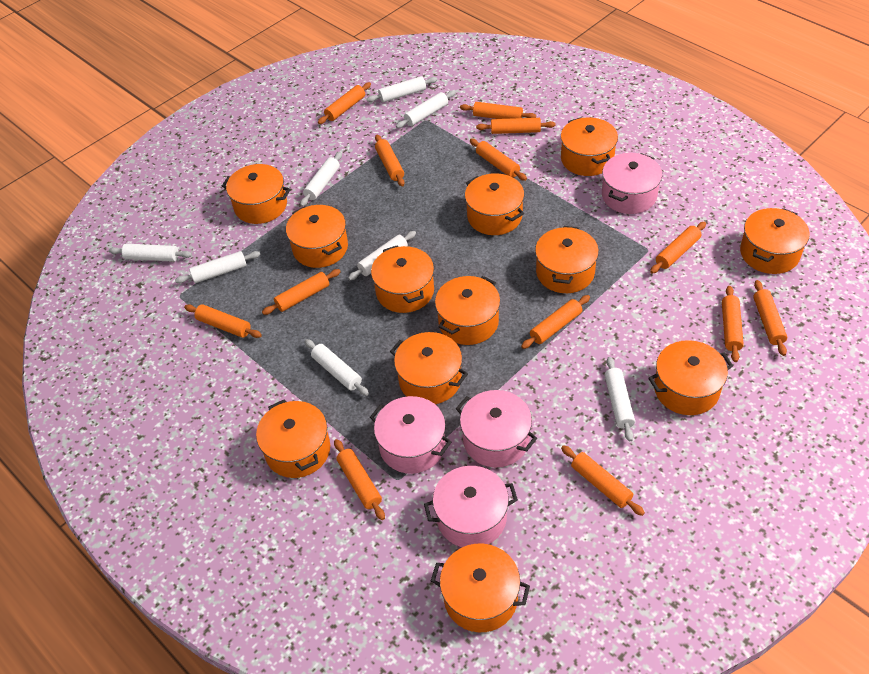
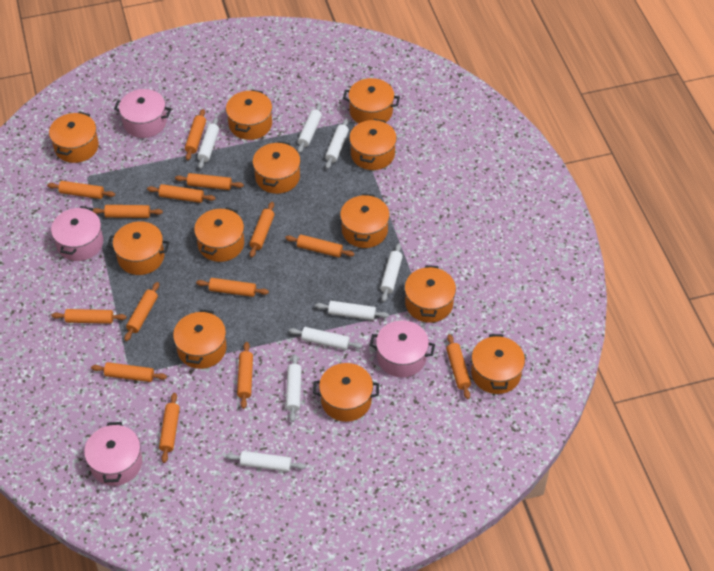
orange rolling pin: 13 -> 14

